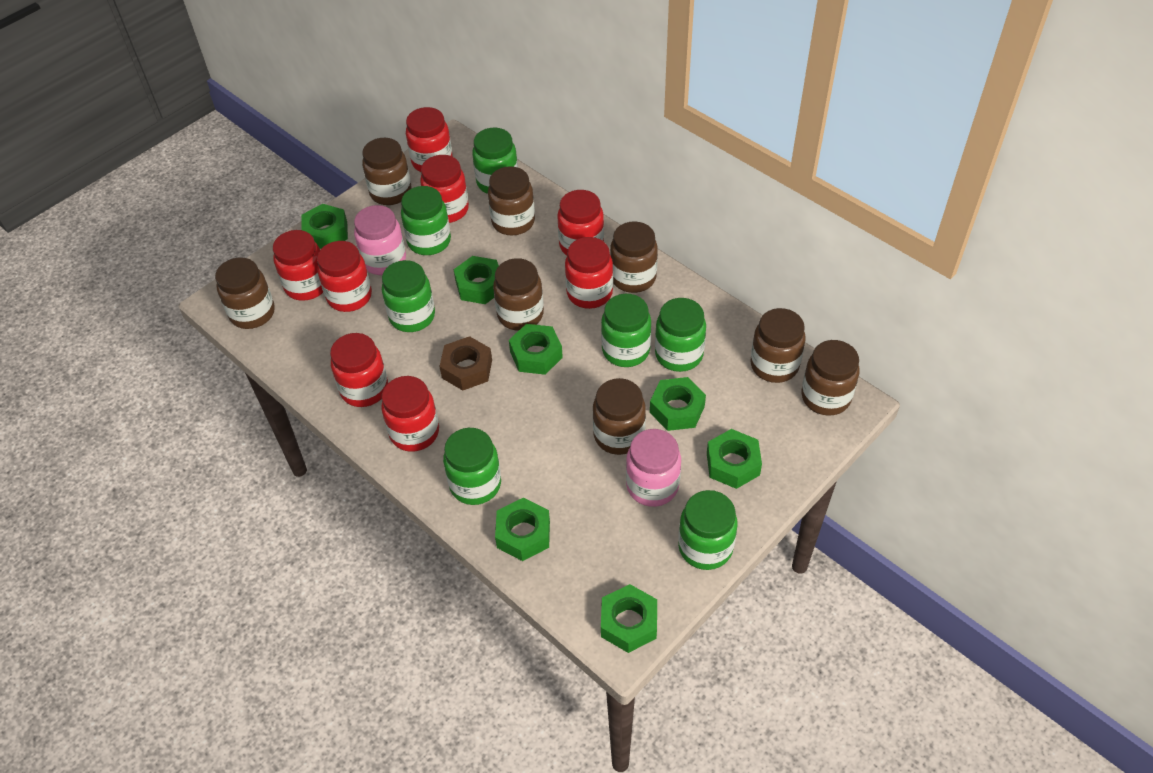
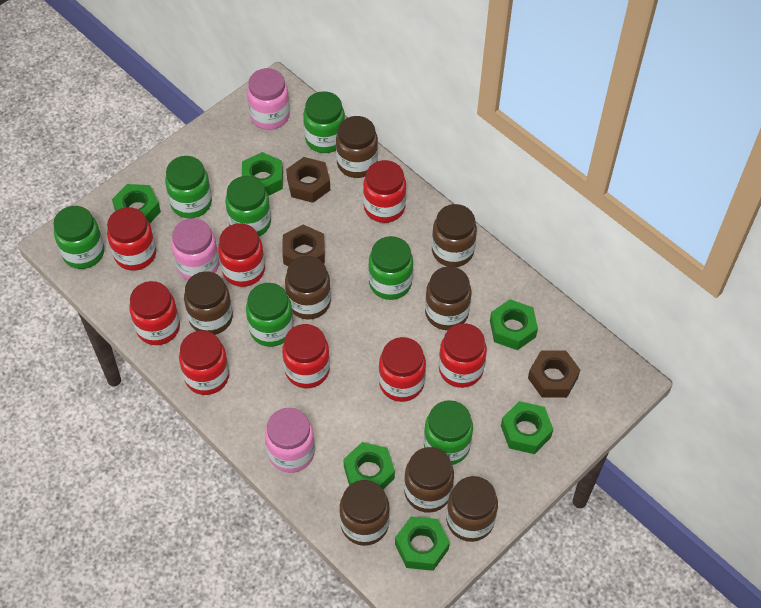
brown nut: 1 -> 3
green nut: 7 -> 6
pink jar: 2 -> 3

